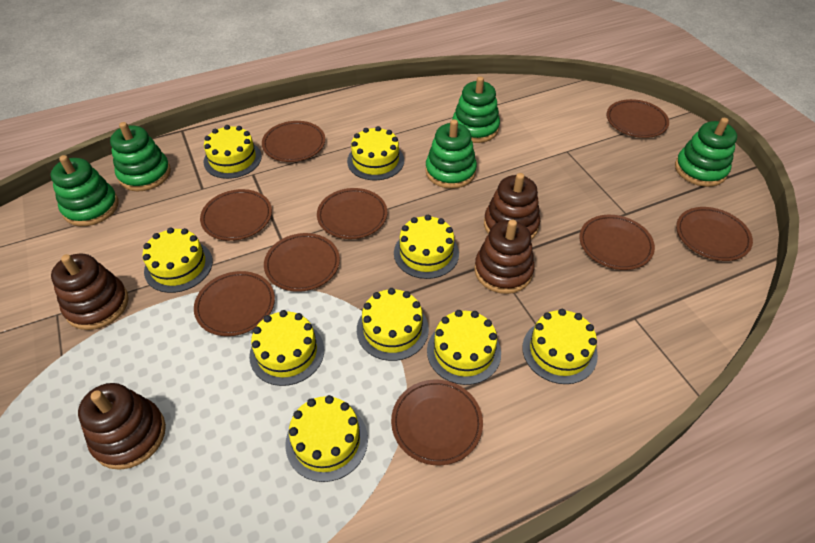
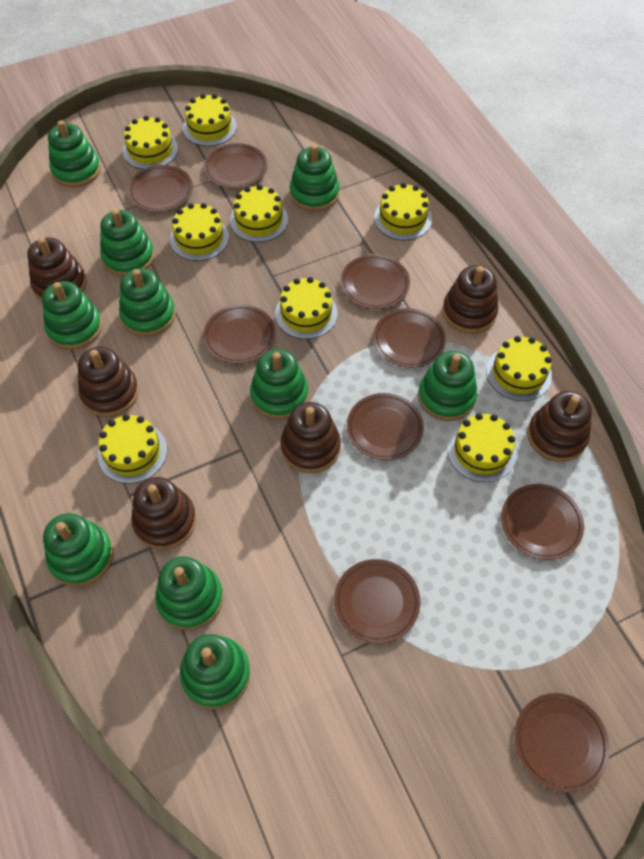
brown stacking toy: 4 -> 6
green stacking toy: 5 -> 10

